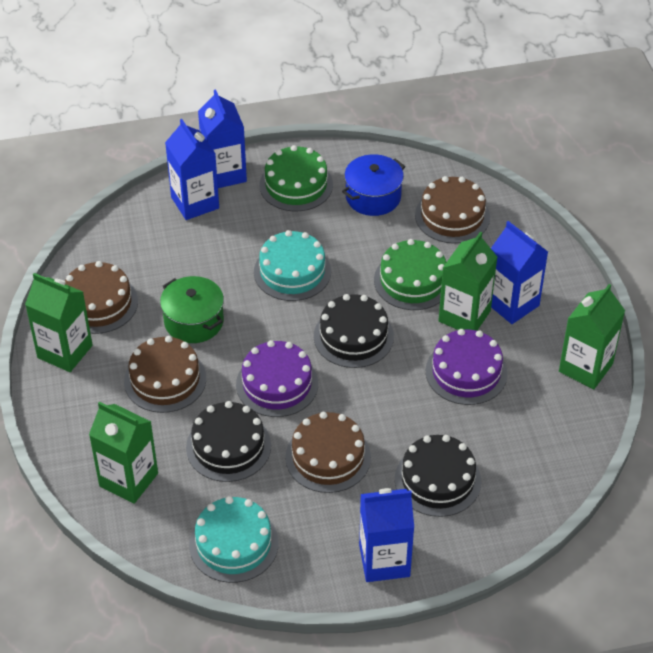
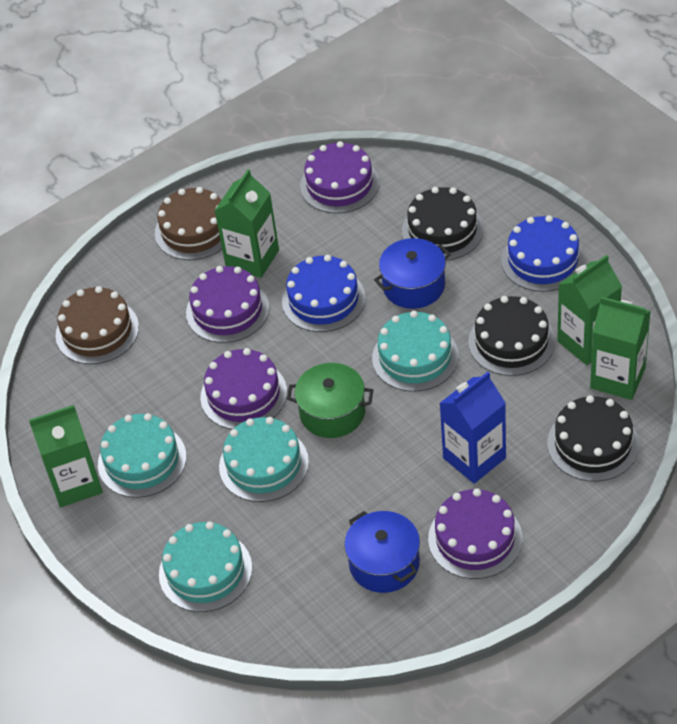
blue cake: 0 -> 2
blue carton: 4 -> 1
blue pot: 1 -> 2
brown cake: 4 -> 2
green cake: 2 -> 0
purple cake: 2 -> 4
turquoise cake: 2 -> 4

